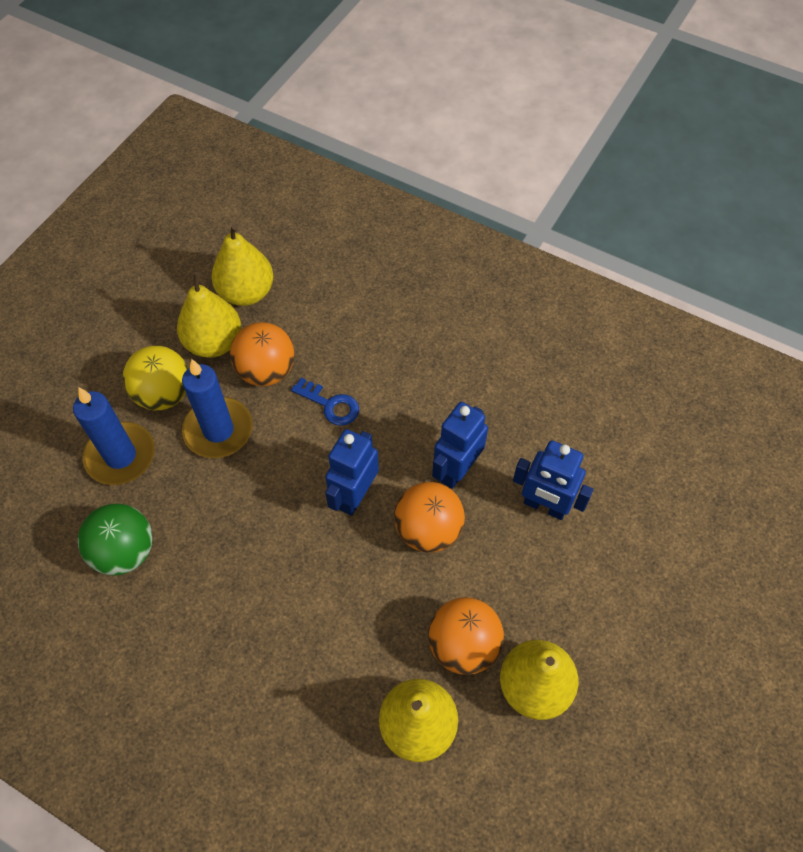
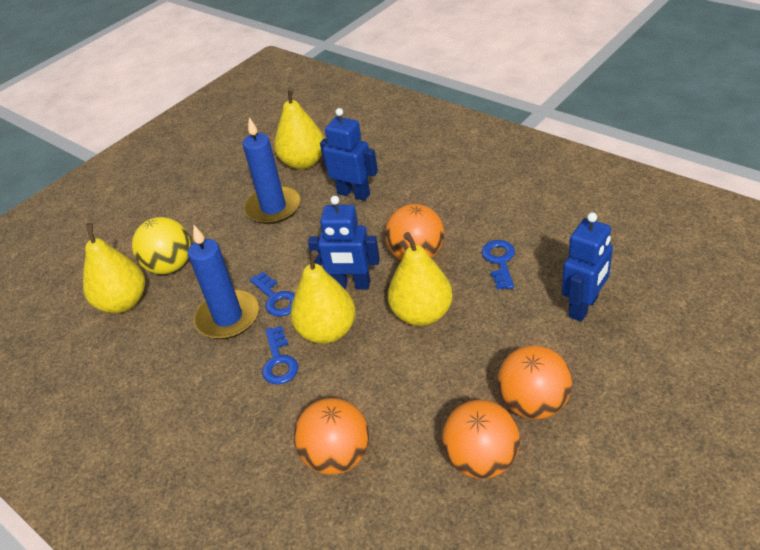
blue key: 1 -> 3
green ball: 1 -> 0
orange ball: 3 -> 4

